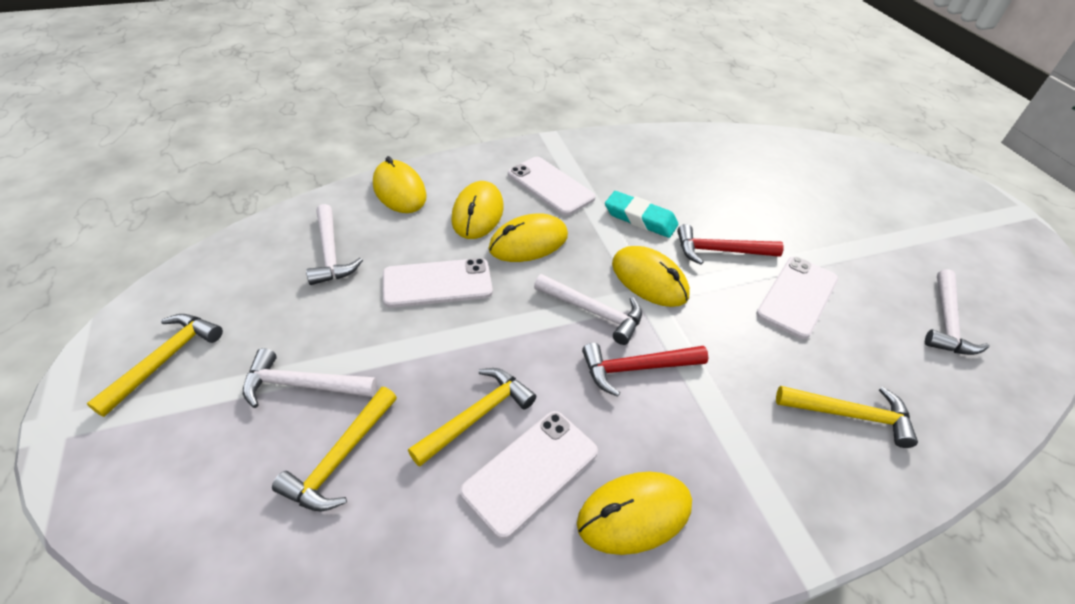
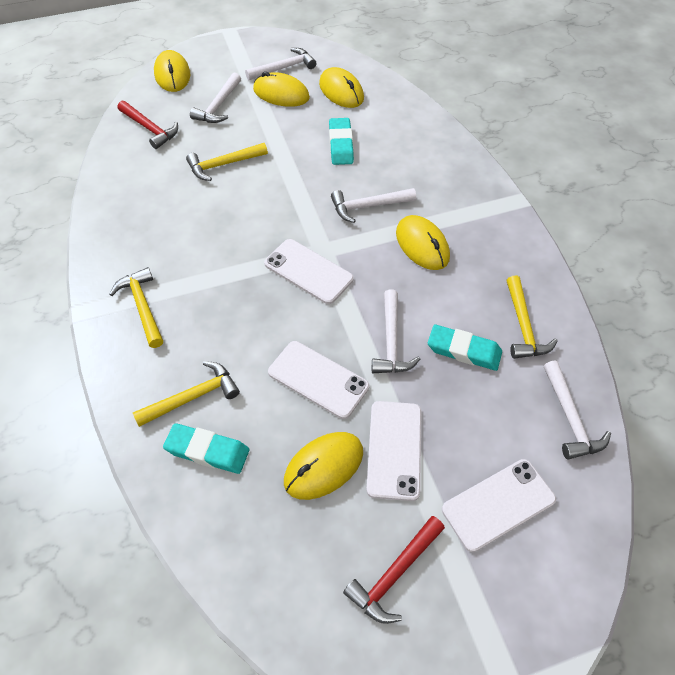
turquoise eraser: 1 -> 3
white hammer: 4 -> 5

